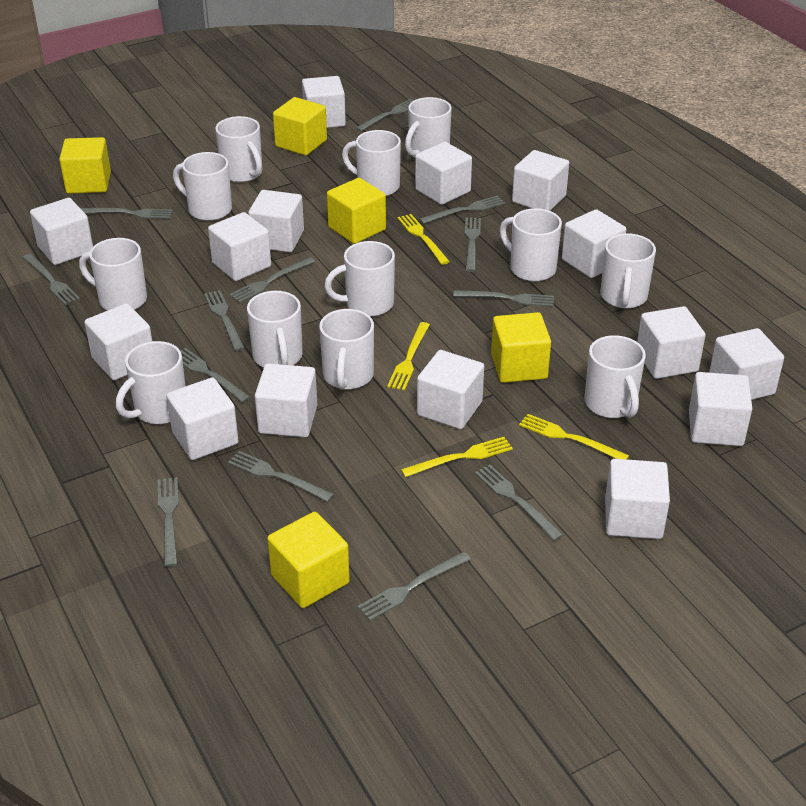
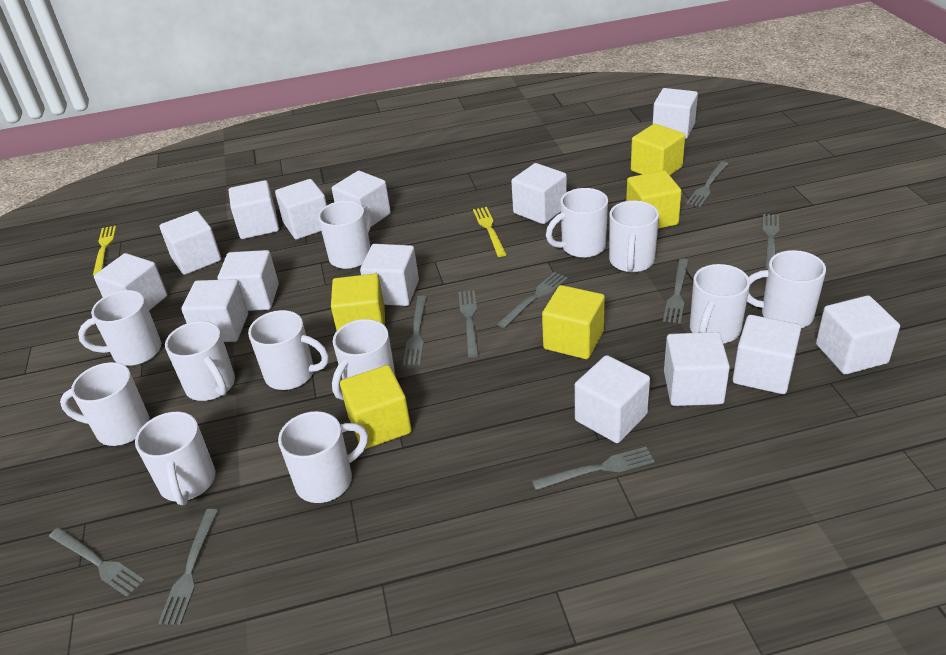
grey fork: 13 -> 9
white cube: 15 -> 14
yellow fork: 4 -> 2

